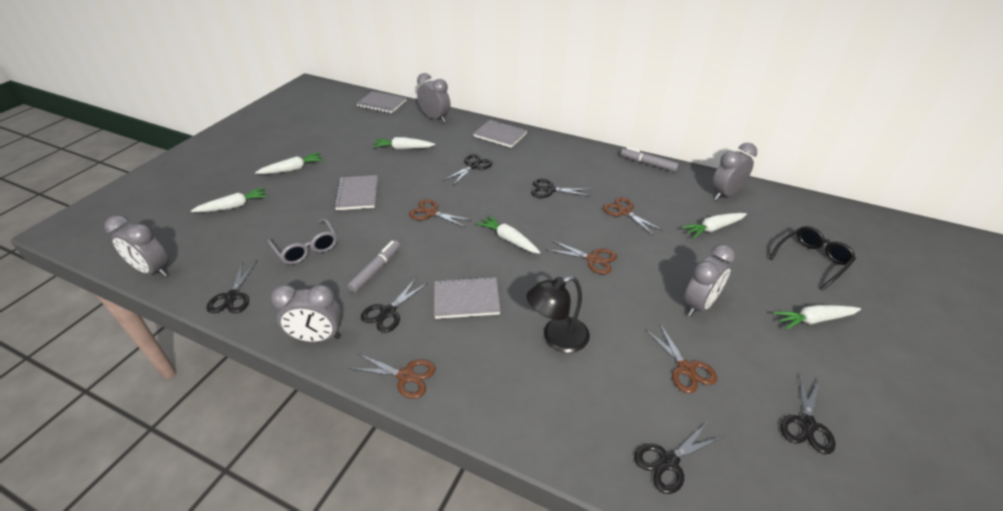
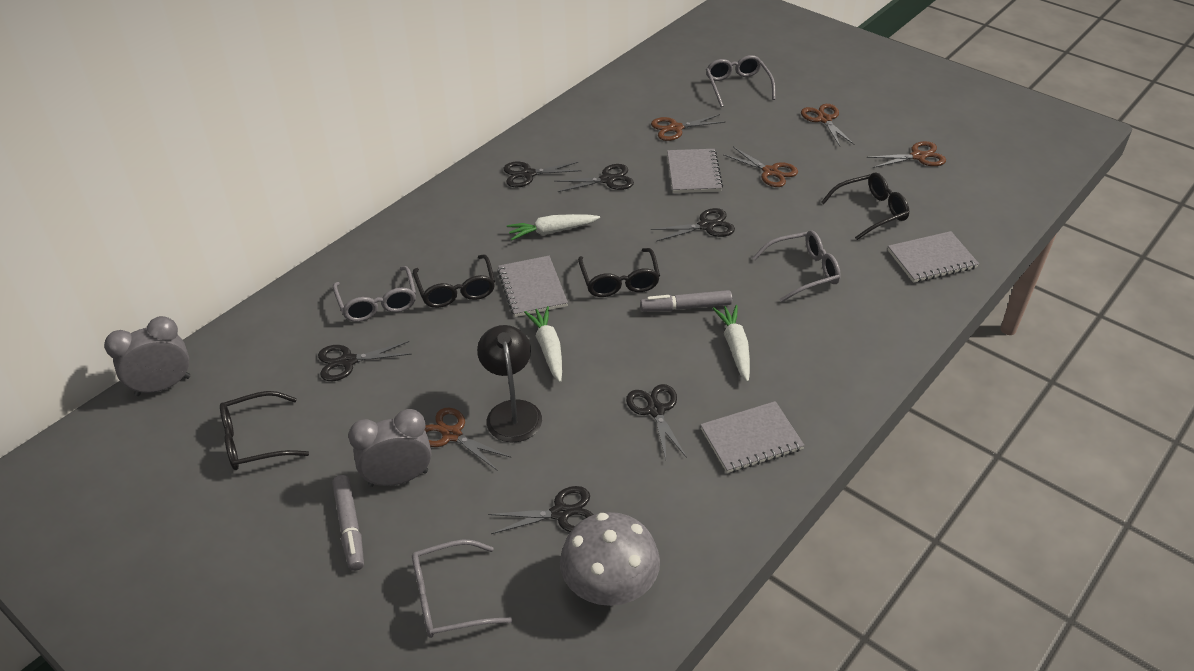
black glasses: 1 -> 4
grey clock: 5 -> 2
grey glasses: 1 -> 4
grey mushroom: 0 -> 1
white carrot: 6 -> 3

